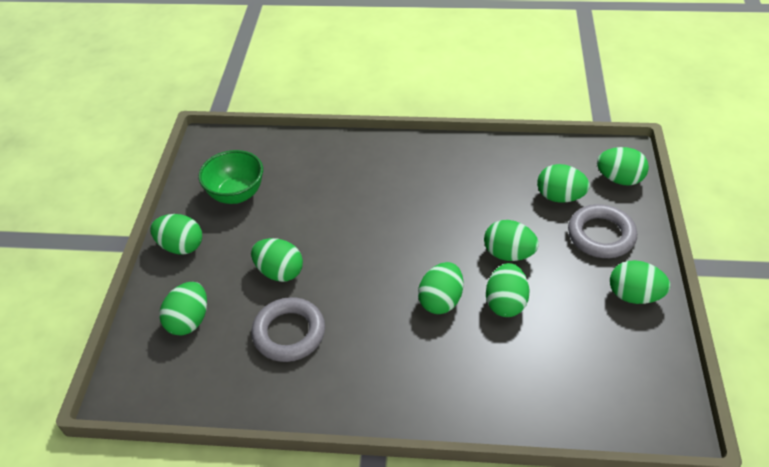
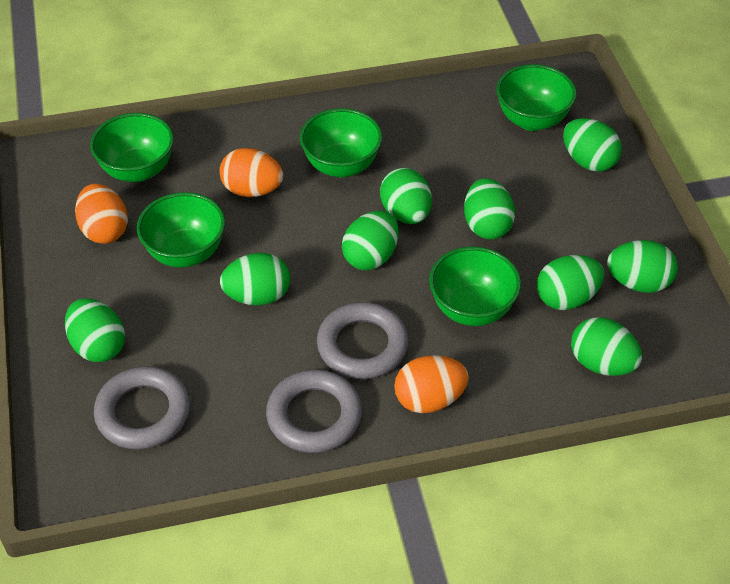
green bowl: 1 -> 5
grey ring: 2 -> 3
orange egg: 0 -> 3

